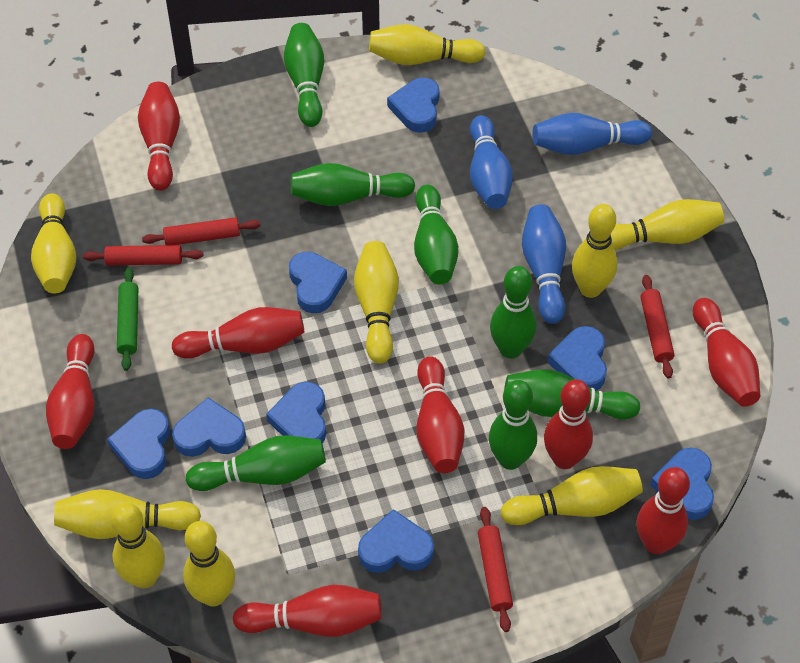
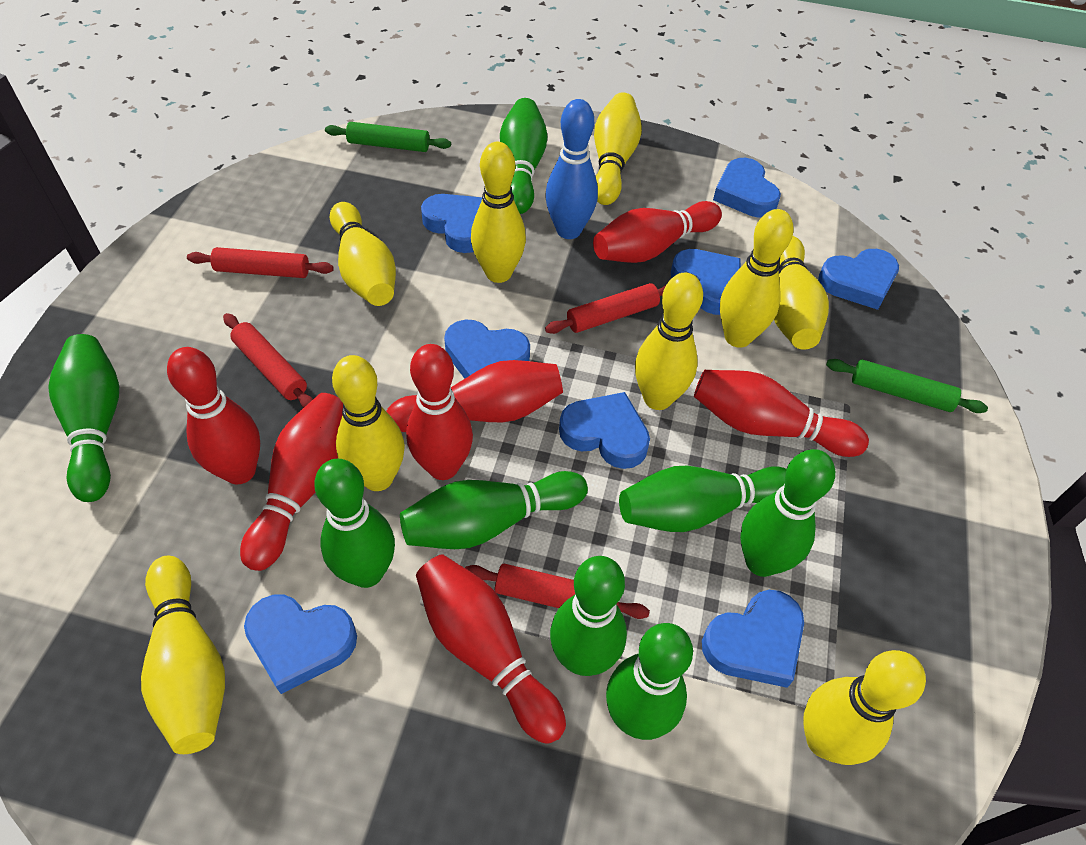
blue bowling pin: 3 -> 1
green bowling pin: 7 -> 8
green rolling pin: 1 -> 2
red bowling pin: 8 -> 7

